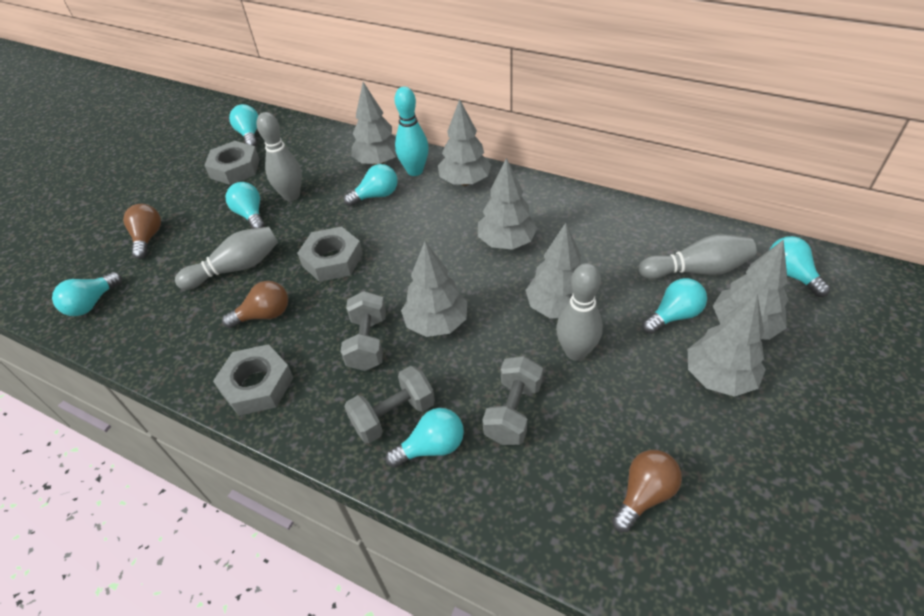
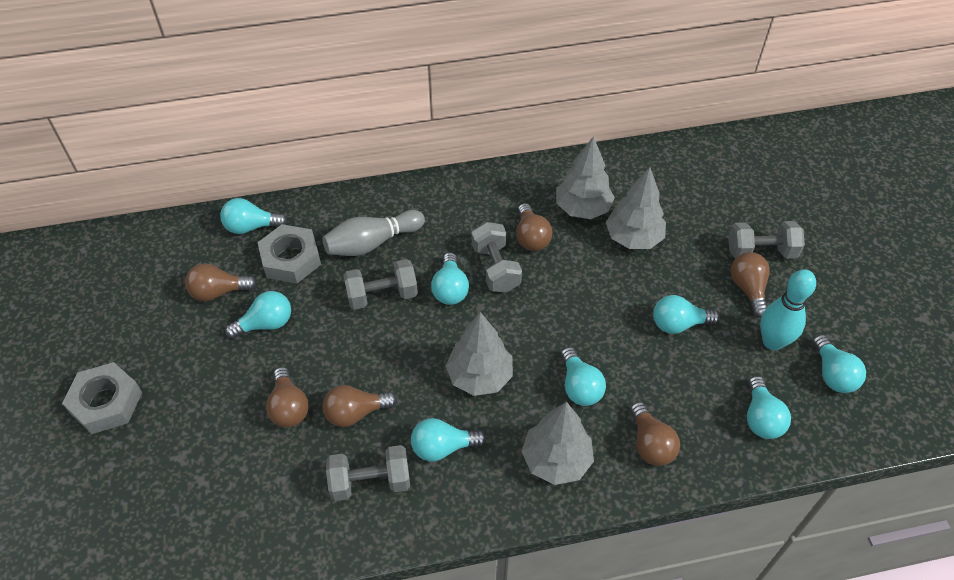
brown light bulb: 3 -> 6
grey bowling pin: 4 -> 1
grey dumbbell: 3 -> 4
grey nut: 3 -> 2
grey tree: 7 -> 4
turquoise light bulb: 7 -> 8

